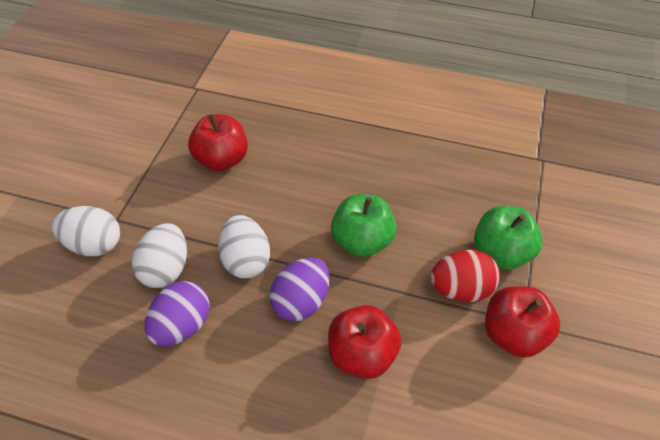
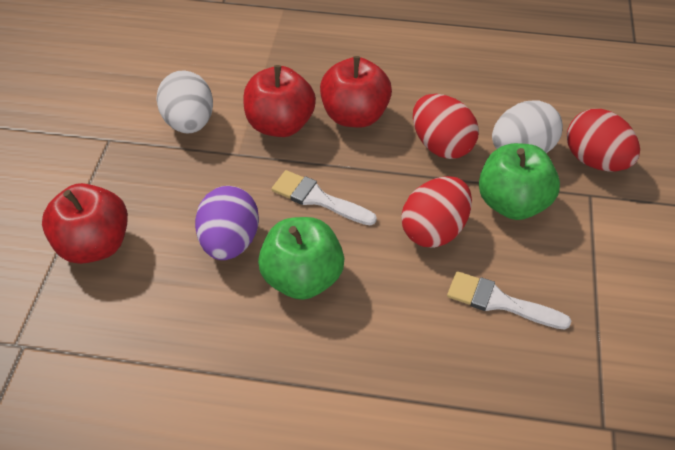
purple egg: 2 -> 1
red egg: 1 -> 3
white brush: 0 -> 2
white egg: 3 -> 2

